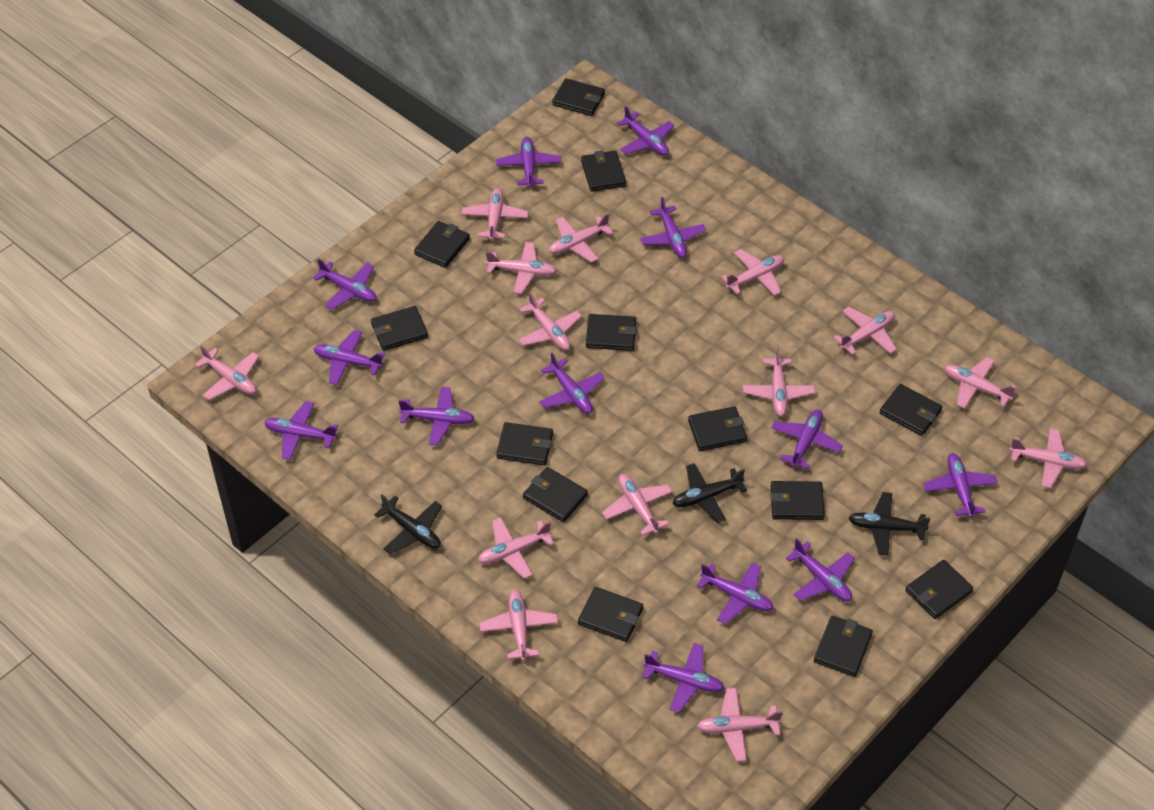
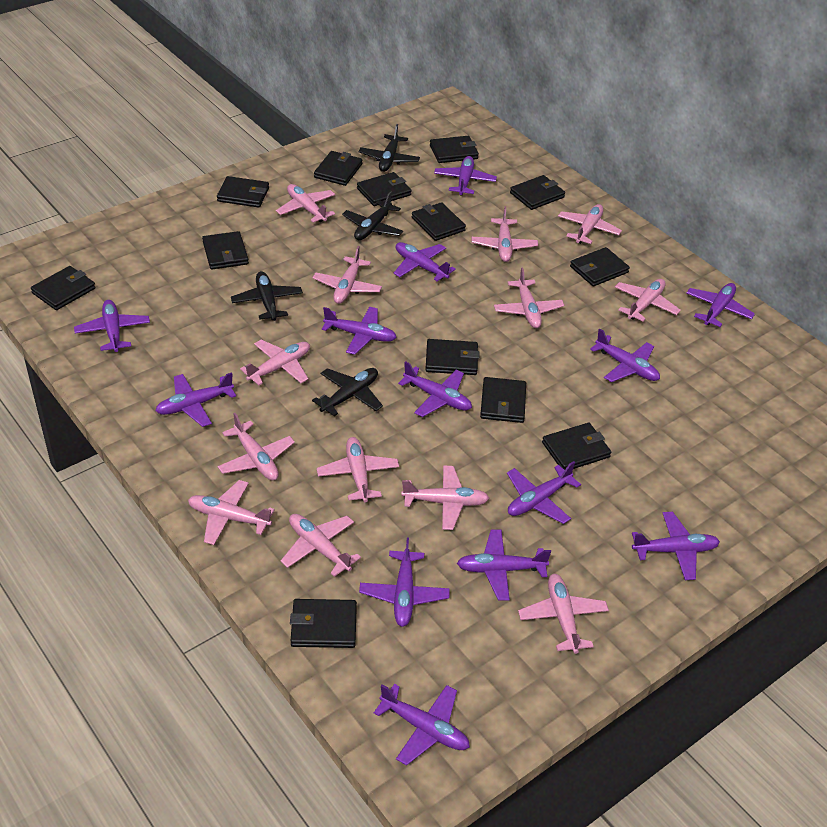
black plane: 3 -> 4
pink plane: 14 -> 13

